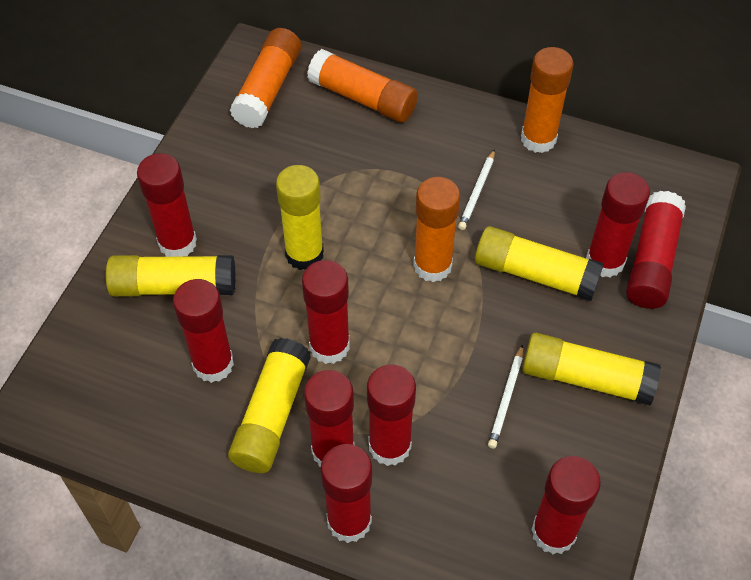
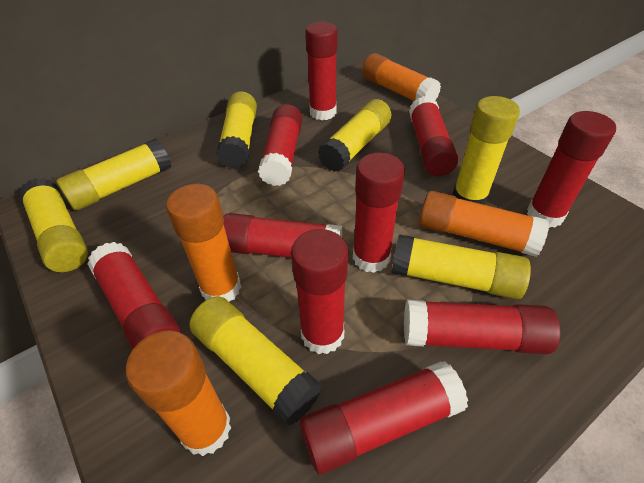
red glue stick: 9 -> 10
white pencil: 2 -> 0
yellow glue stick: 5 -> 7

